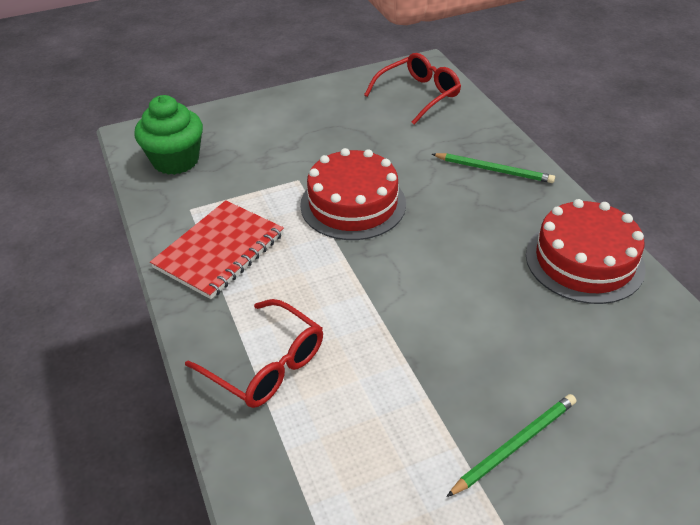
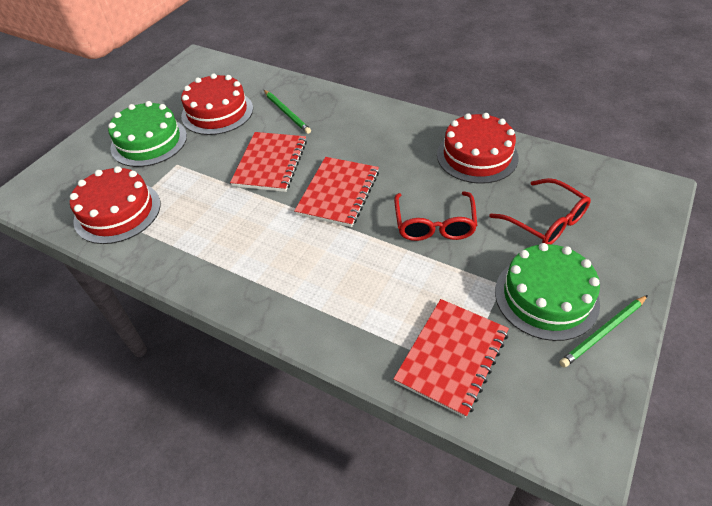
green cake: 0 -> 2
green cupcake: 1 -> 0
red cake: 2 -> 3
red notebook: 1 -> 3

